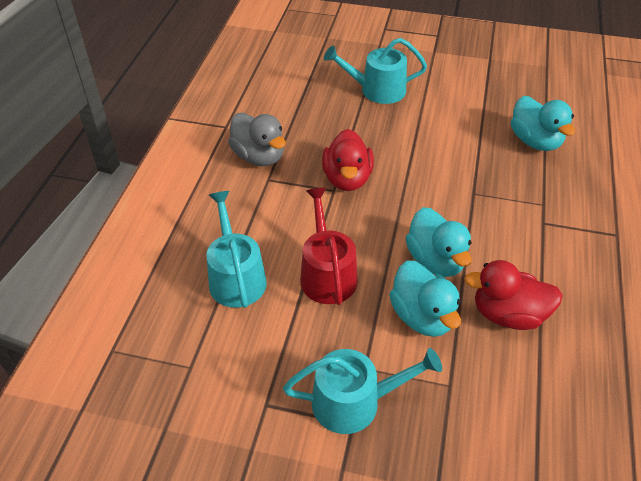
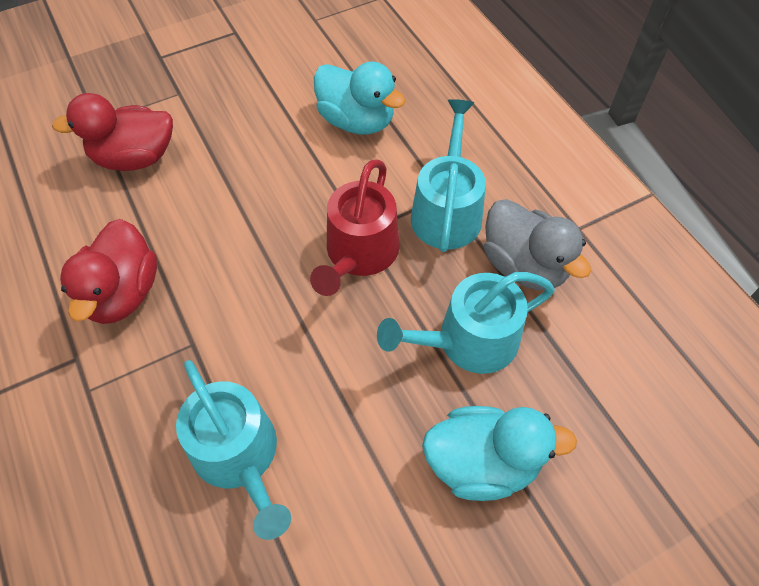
turquoise duck: 3 -> 2

